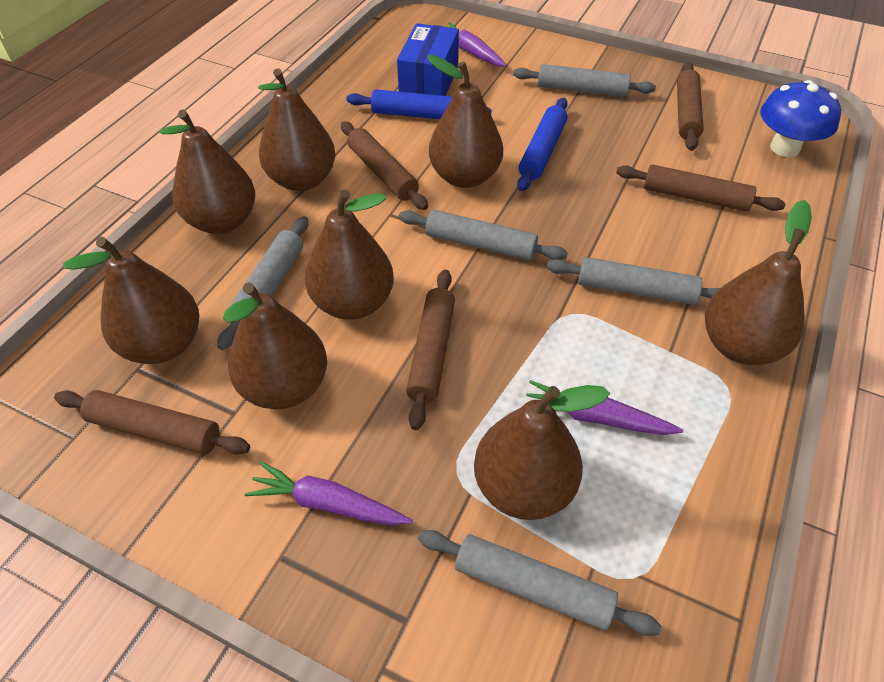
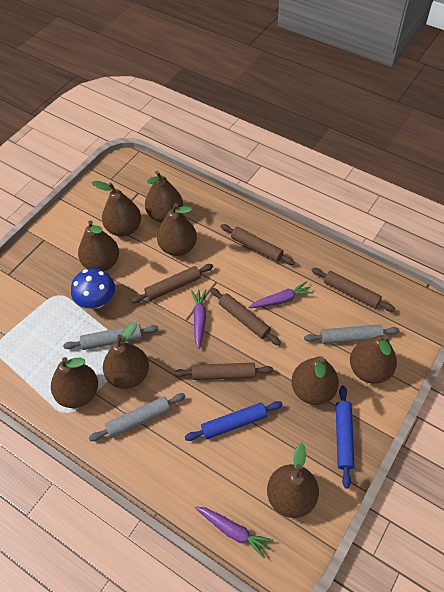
blue box: 1 -> 0
brown pear: 8 -> 9
grey rolling pin: 5 -> 3

